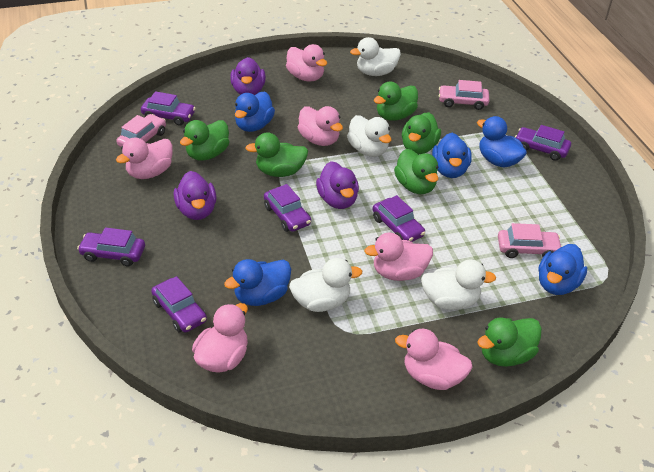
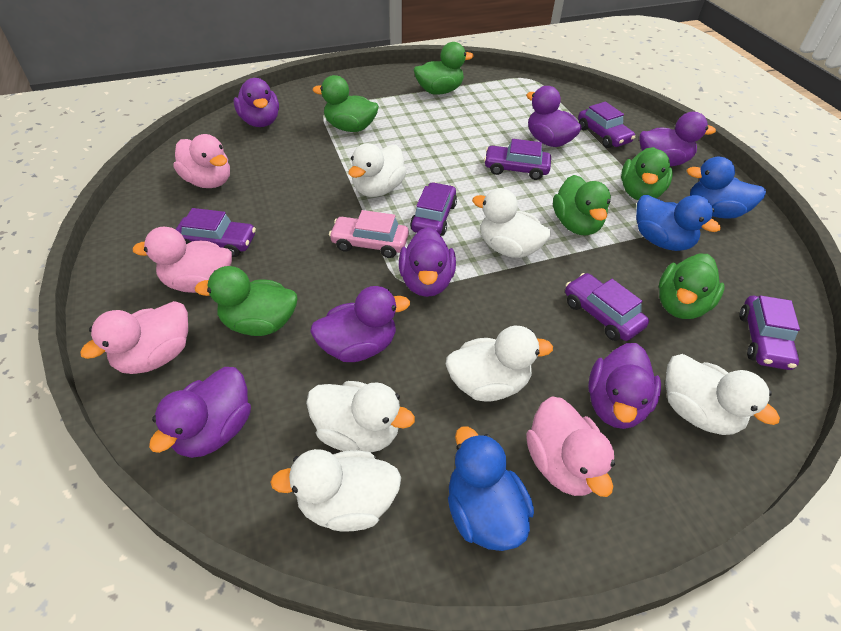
blue duck: 5 -> 3
pink car: 3 -> 1
pink duck: 6 -> 4
purple duck: 3 -> 7
white duck: 4 -> 6

